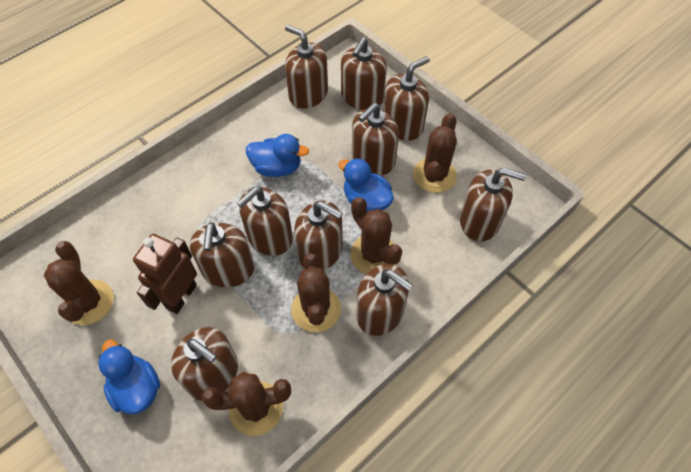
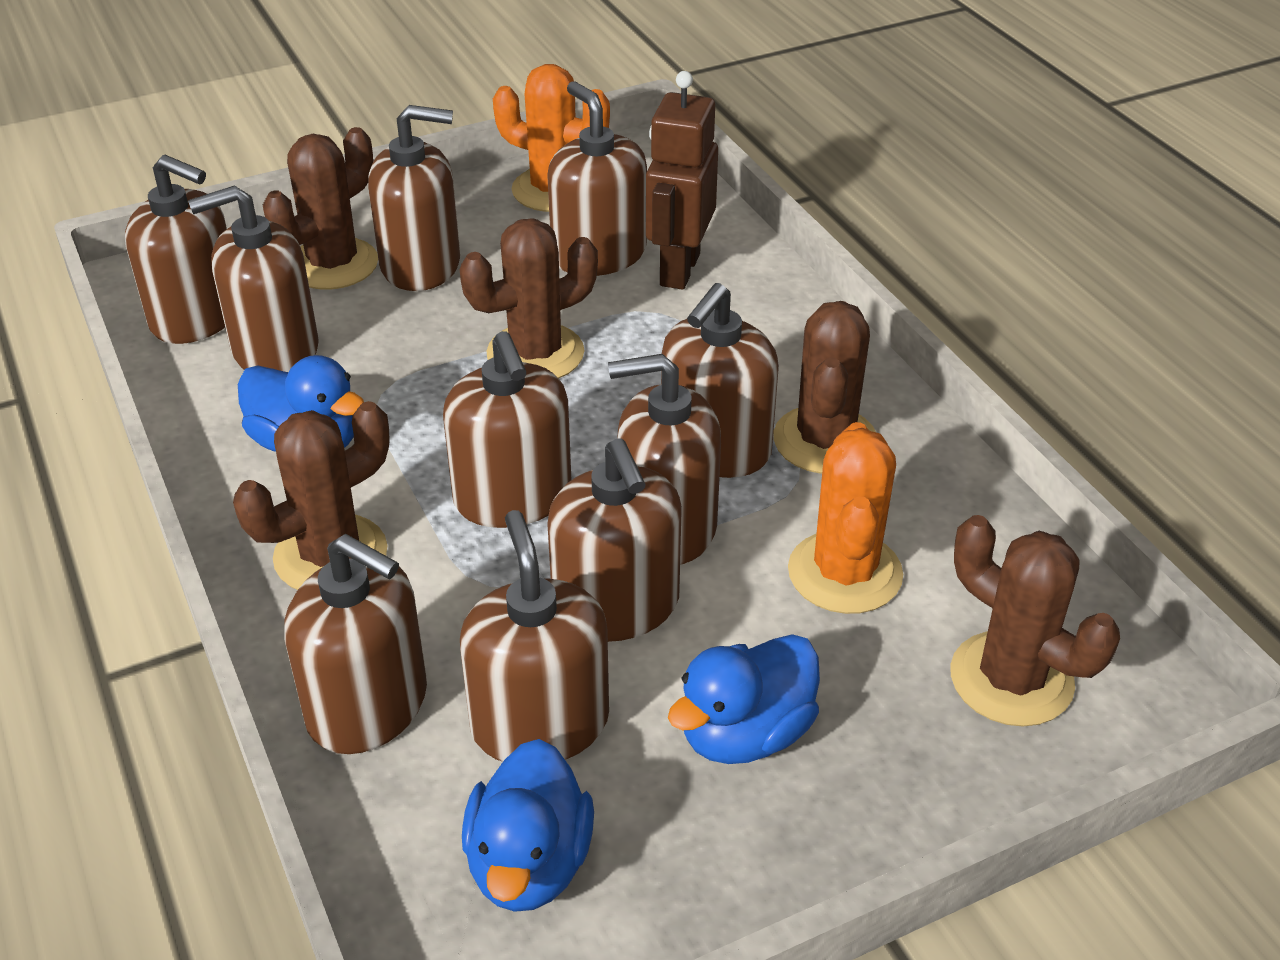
orange cactus: 0 -> 2

